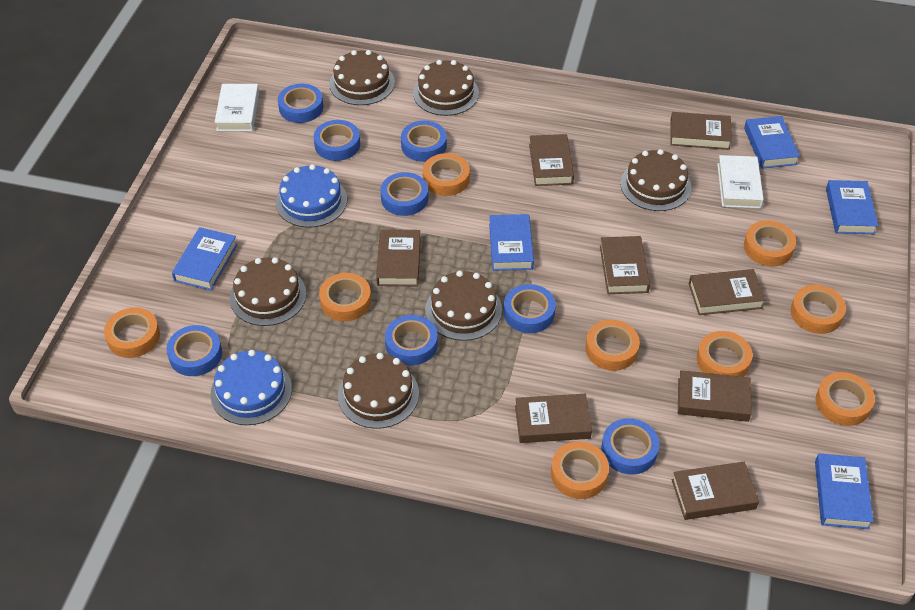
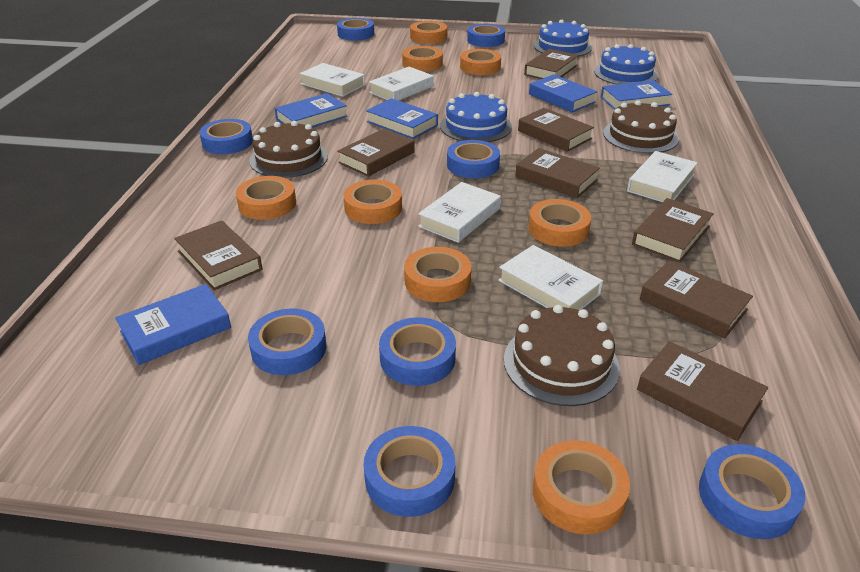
blue cake: 2 -> 3
brown cake: 6 -> 3
orange tape: 9 -> 8
white book: 2 -> 5

